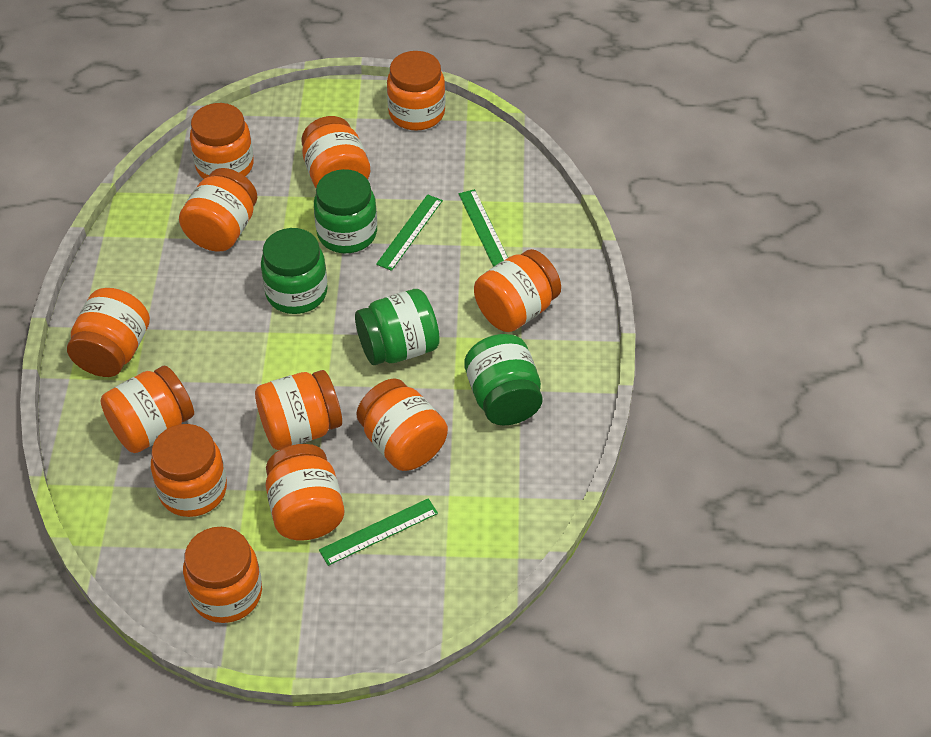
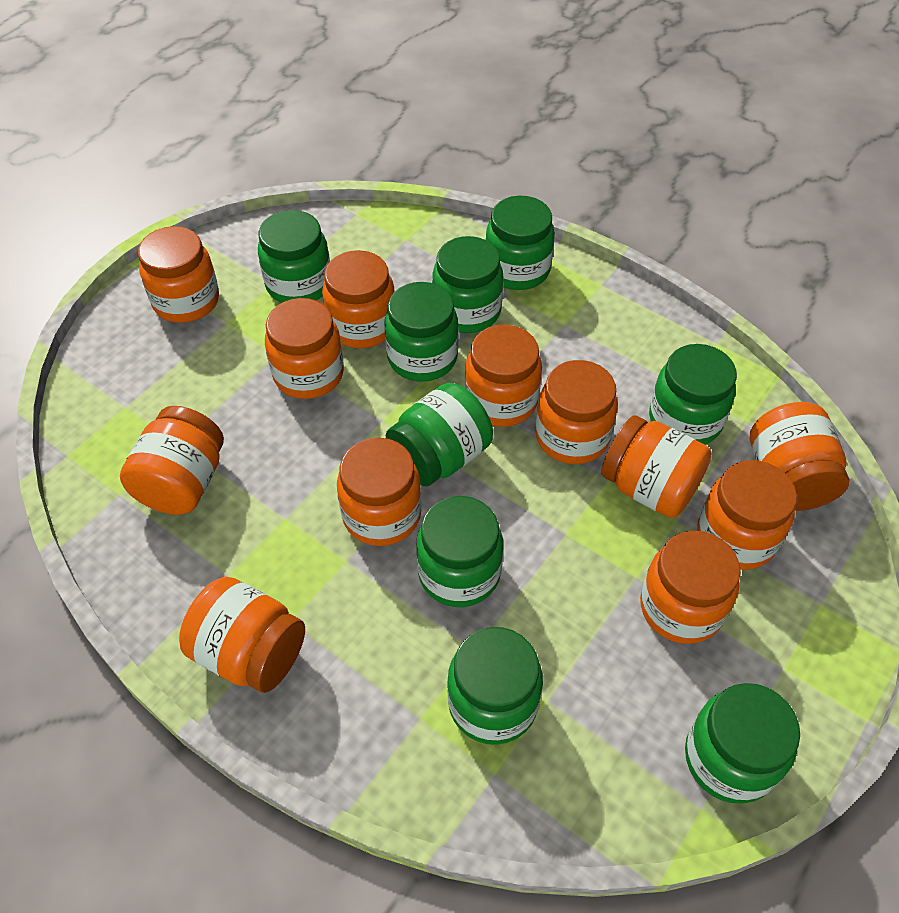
green jar: 4 -> 9
green ruler: 3 -> 0

